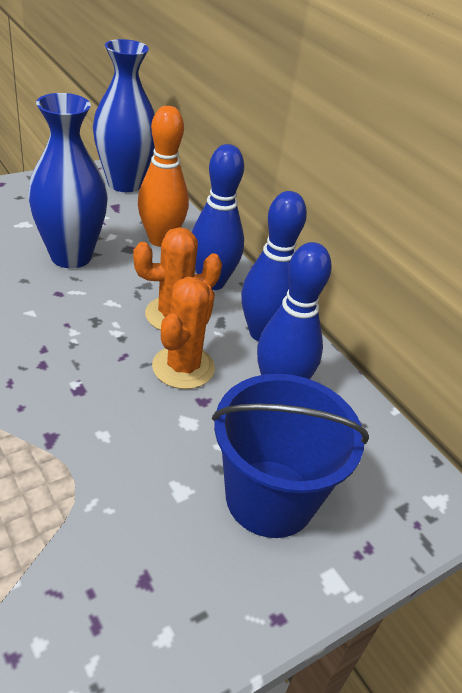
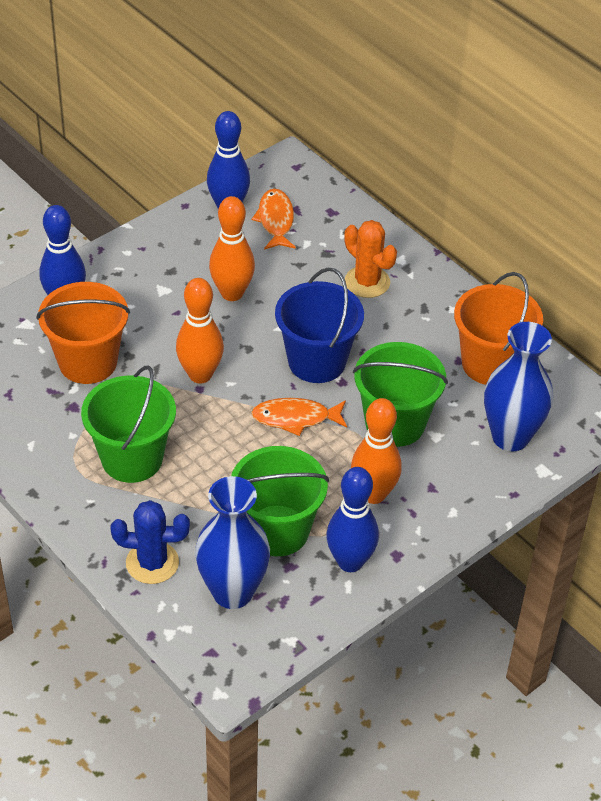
blue cactus: 0 -> 1
green bucket: 0 -> 3
orange bowling pin: 1 -> 3
orange bucket: 0 -> 2
orange cactus: 2 -> 1
orange fish: 0 -> 2

